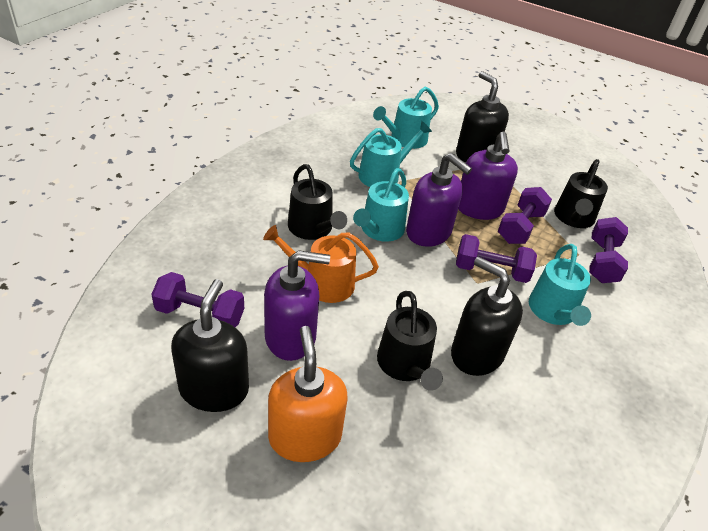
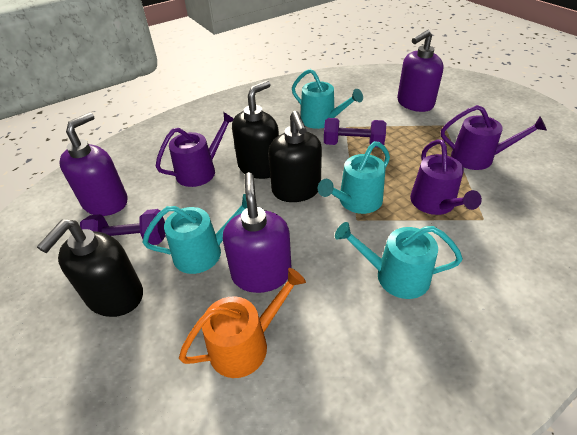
black watering can: 3 -> 0
orange soap dispenser: 1 -> 0
purple dumbbell: 4 -> 2
purple watering can: 0 -> 3

